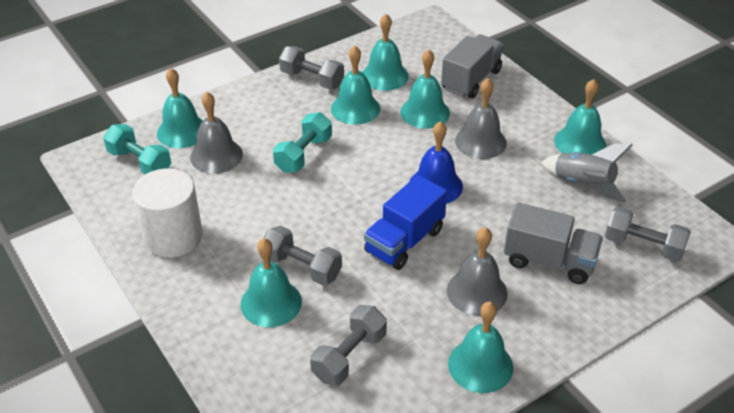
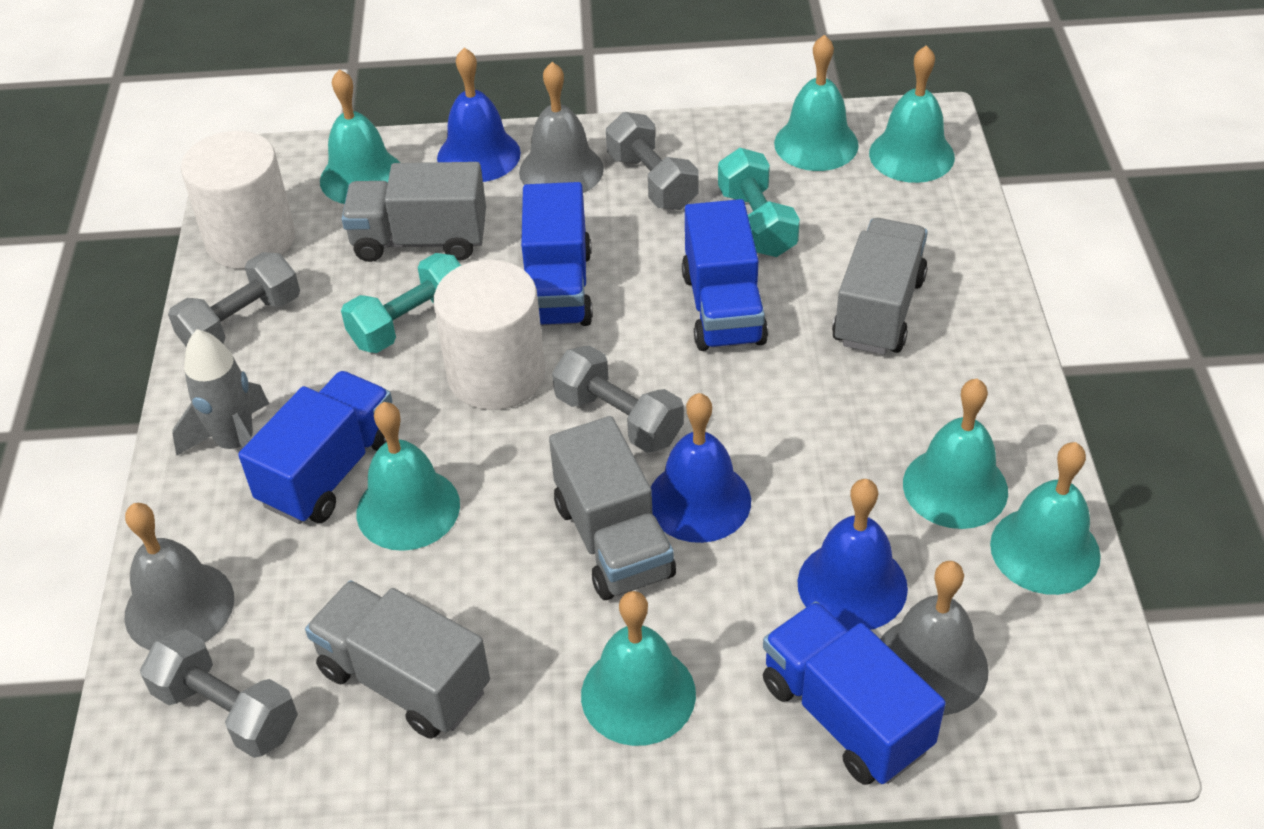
blue bell: 1 -> 3
blue truck: 1 -> 4
grey truck: 2 -> 4
white cylinder: 1 -> 2

